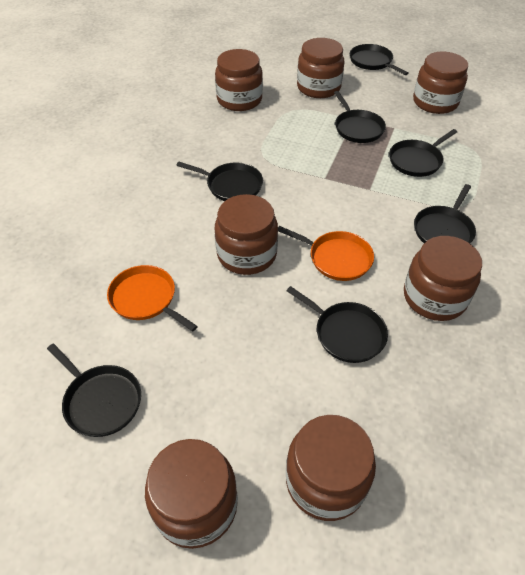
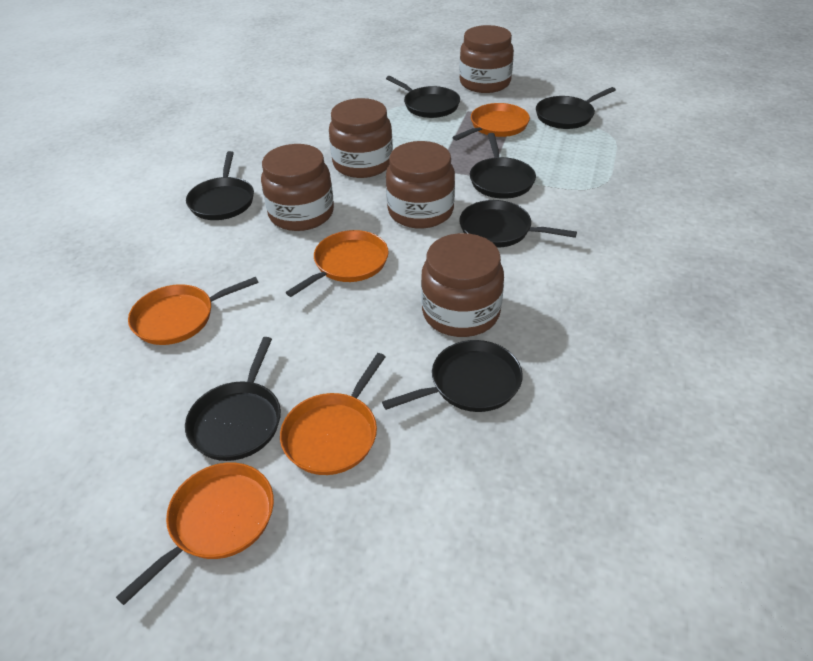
brown jar: 7 -> 5
orange pan: 2 -> 5

